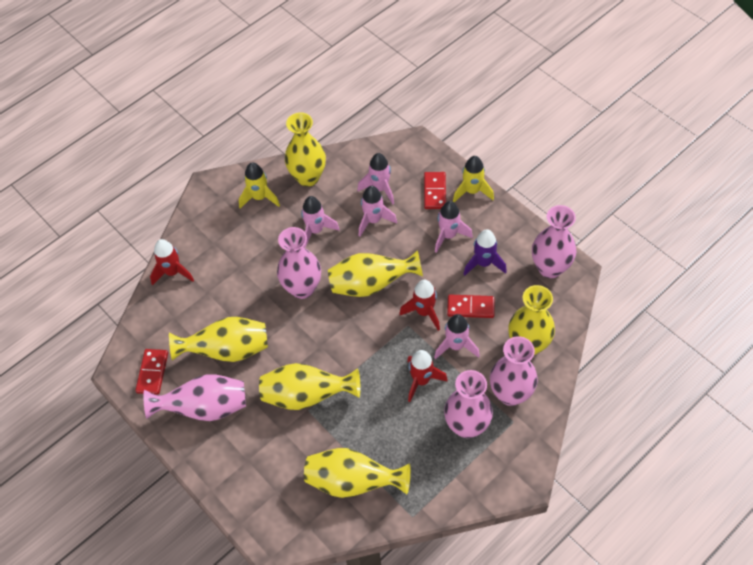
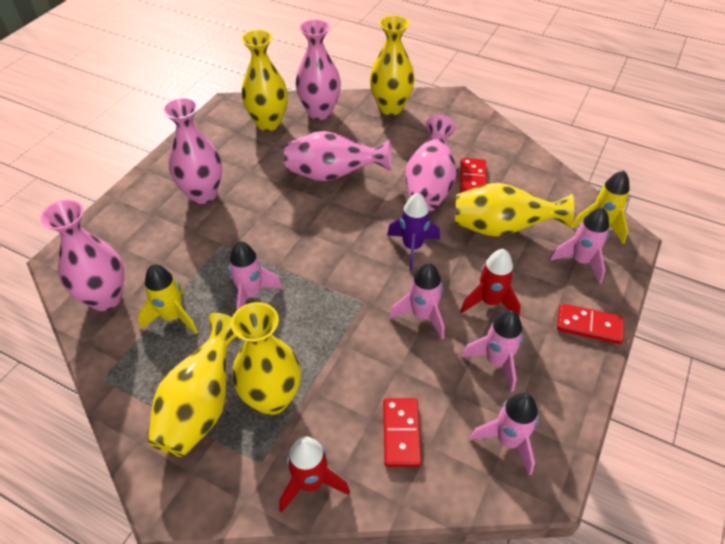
red rocket: 3 -> 2
yellow vase: 6 -> 5

